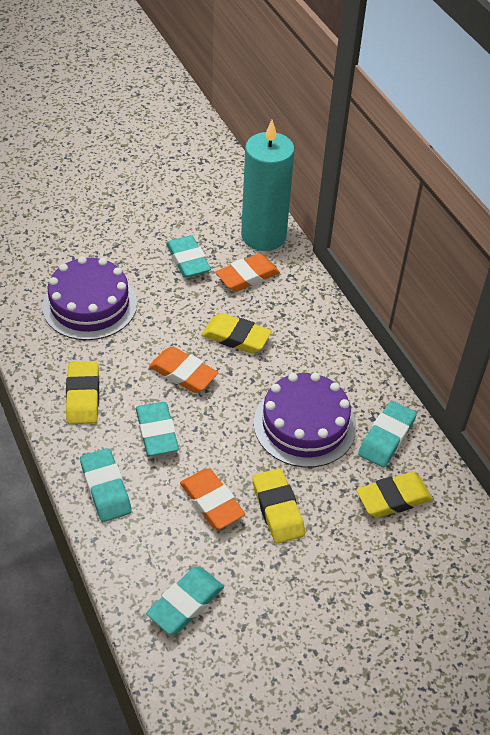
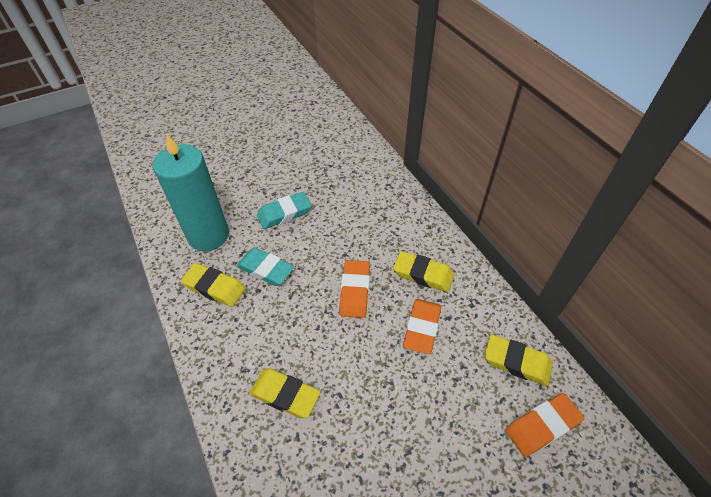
purple cake: 2 -> 0
turquoise eraser: 5 -> 2

